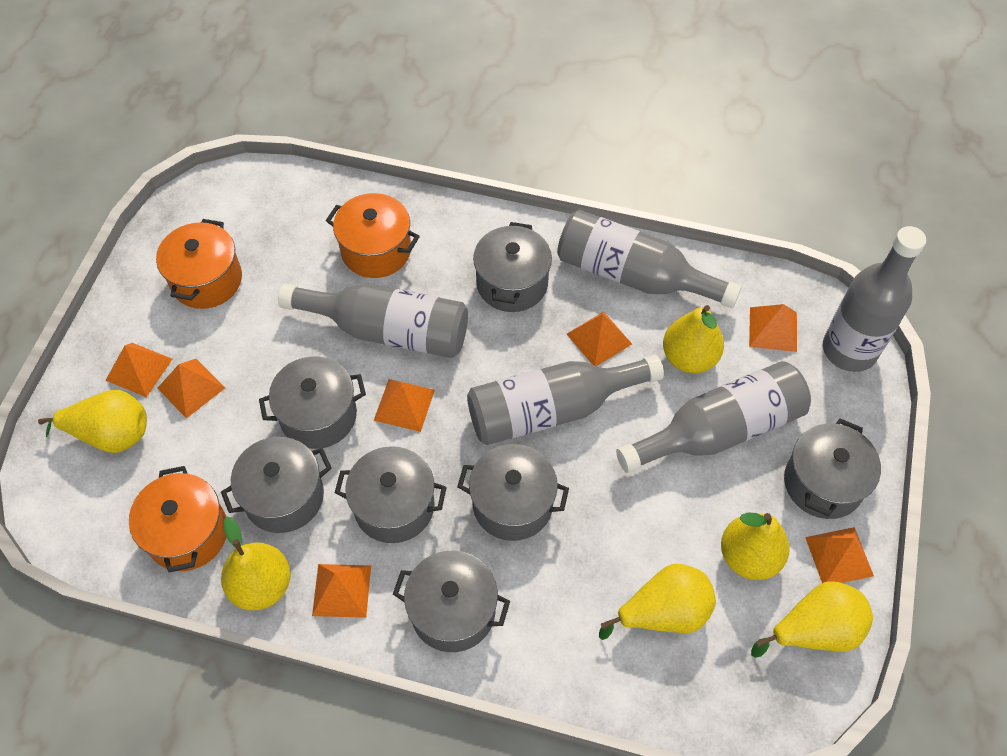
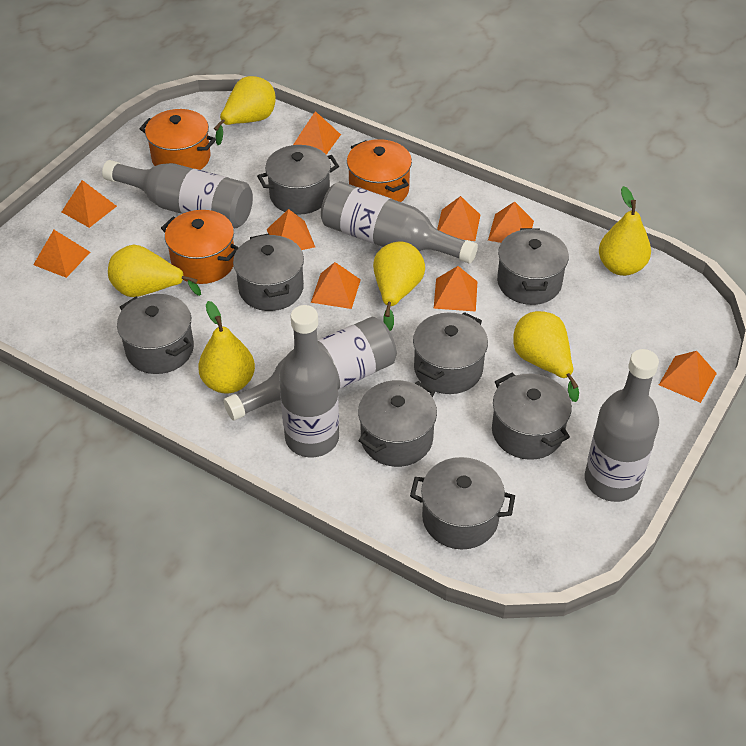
grey pot: 7 -> 8
orange pyramid: 7 -> 9

